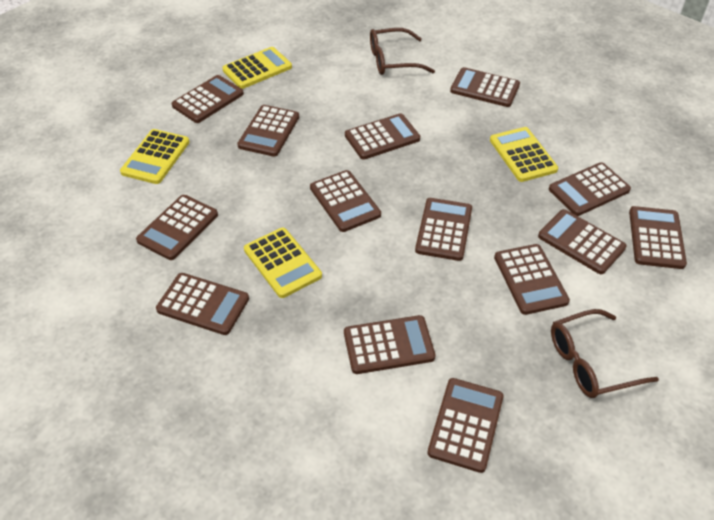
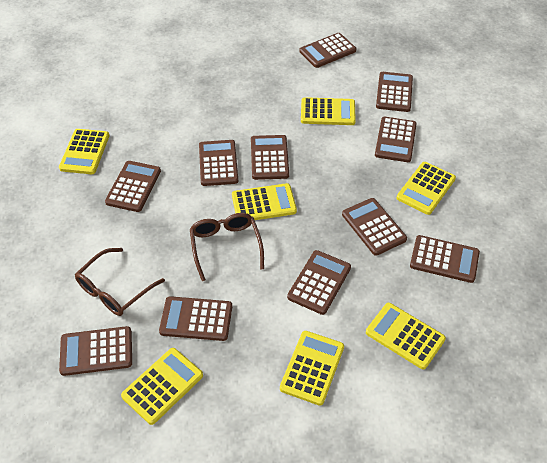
brown calculator: 14 -> 11
yellow calculator: 4 -> 7

